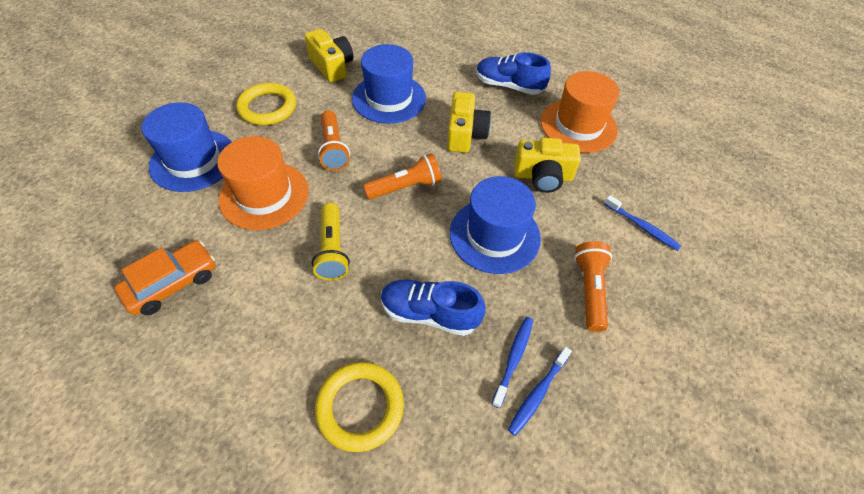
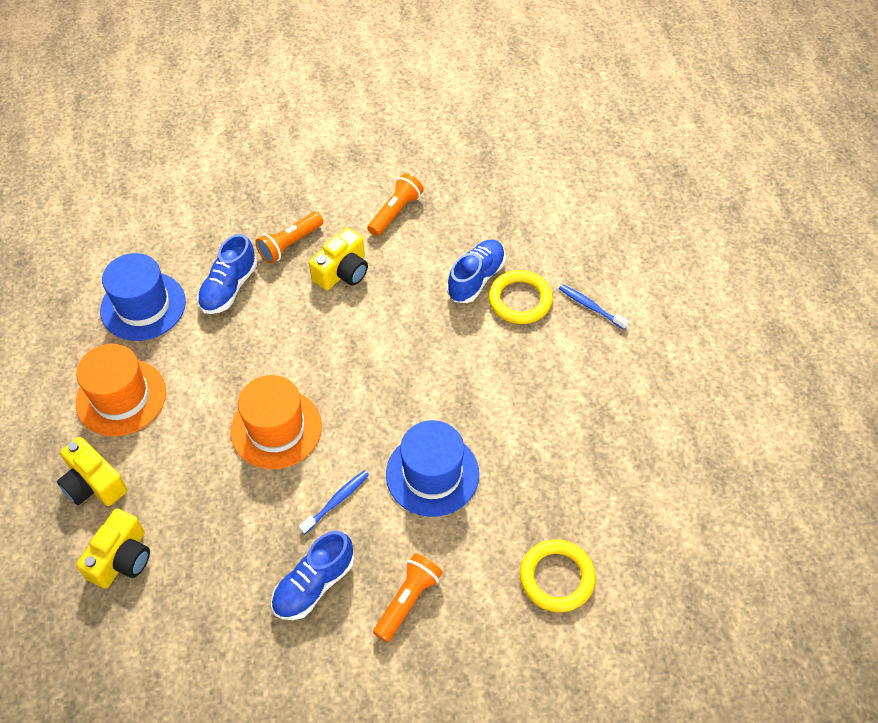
blue hat: 3 -> 2
blue shoe: 2 -> 3
blue toothbrush: 3 -> 2
orange car: 1 -> 0
yellow flashlight: 1 -> 0

